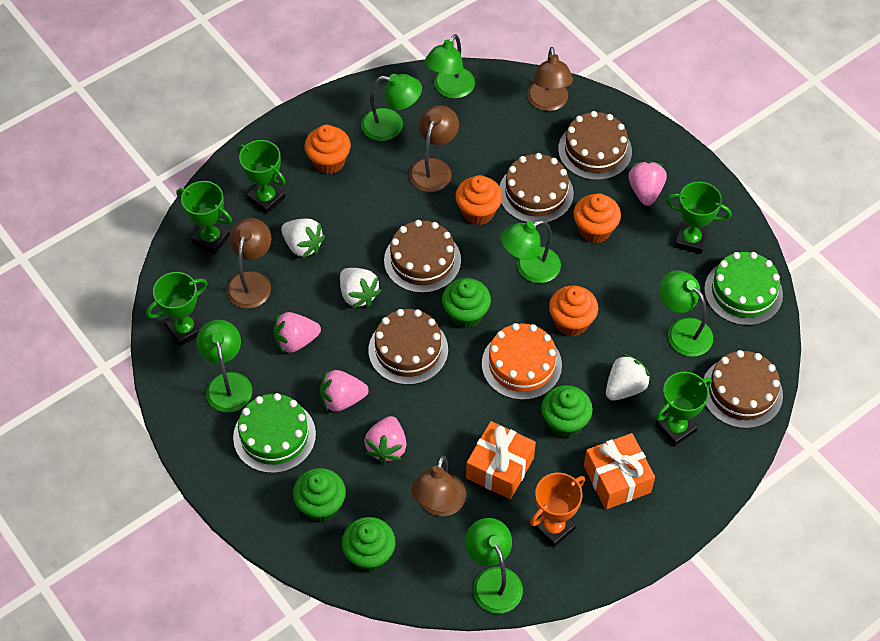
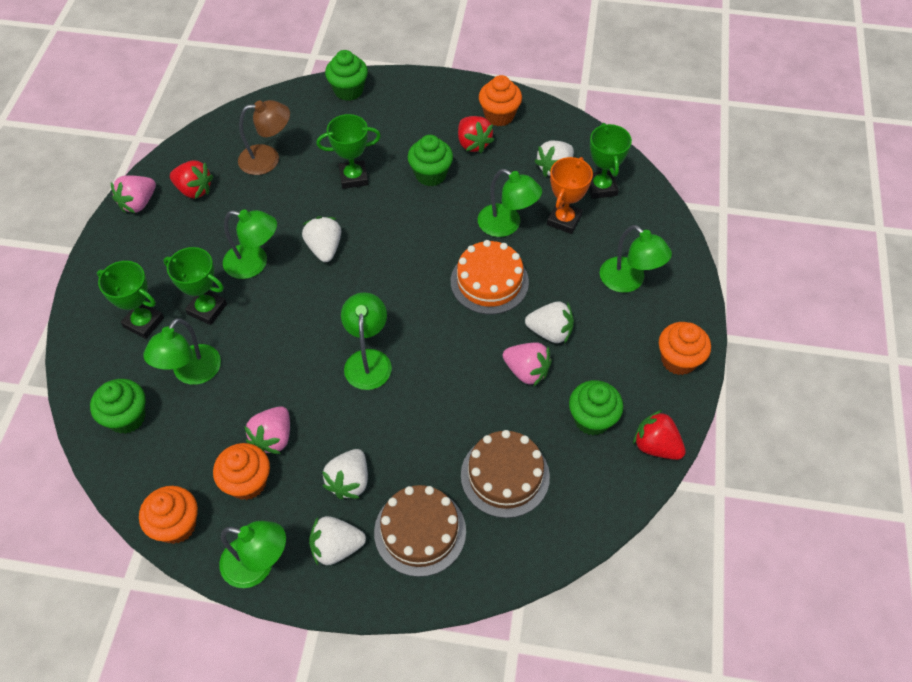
brown cake: 5 -> 2
brown lamp: 4 -> 1
green cake: 2 -> 0
green trophy: 5 -> 4
orange gift: 2 -> 0
pink strawberry: 4 -> 3
red strawberry: 0 -> 3
white strawberry: 3 -> 5

